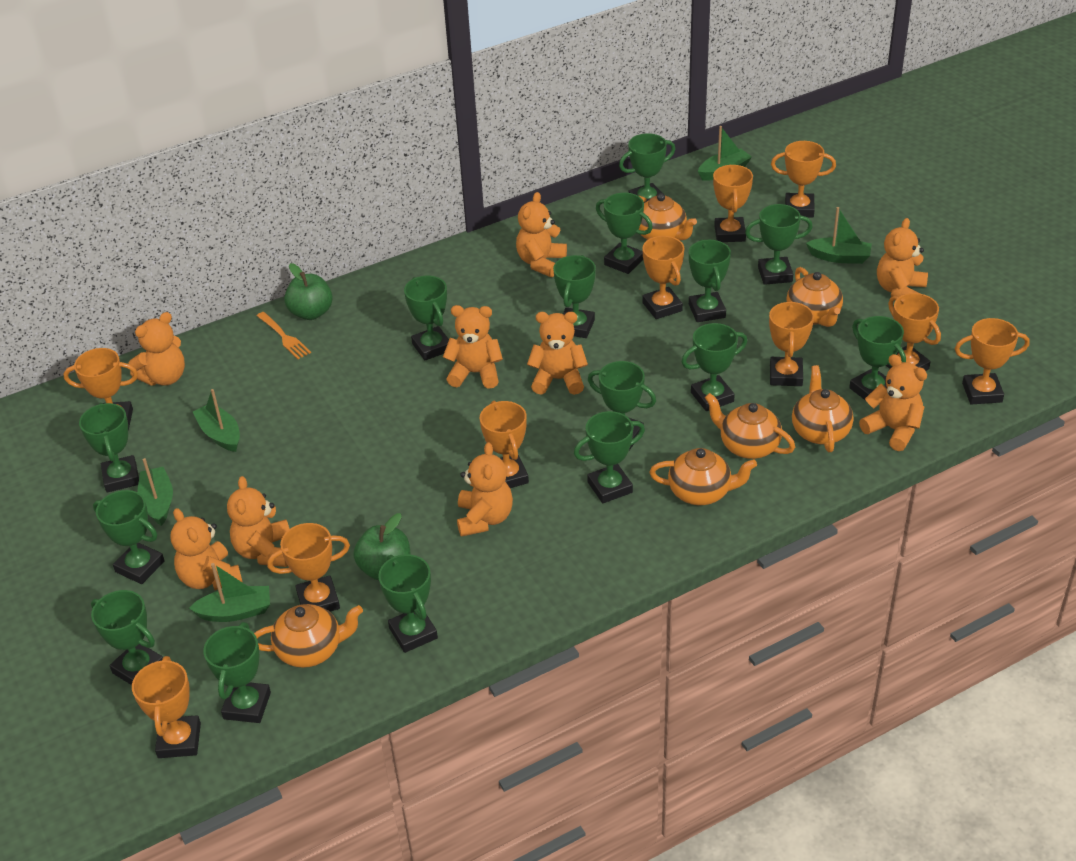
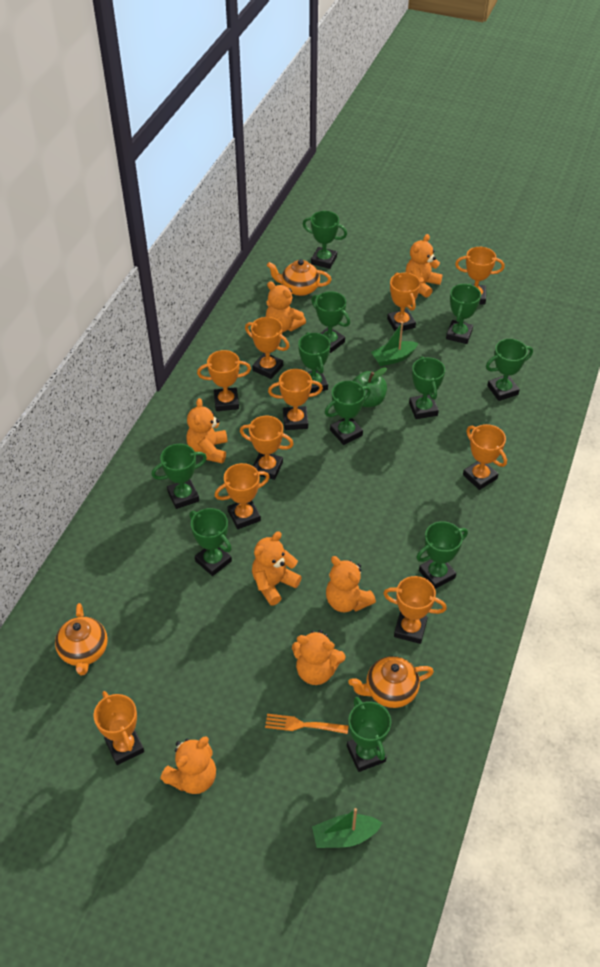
green apple: 2 -> 1
green boat: 5 -> 2
green trophy: 15 -> 11
orange teapot: 6 -> 3
orange teddy bear: 9 -> 7

